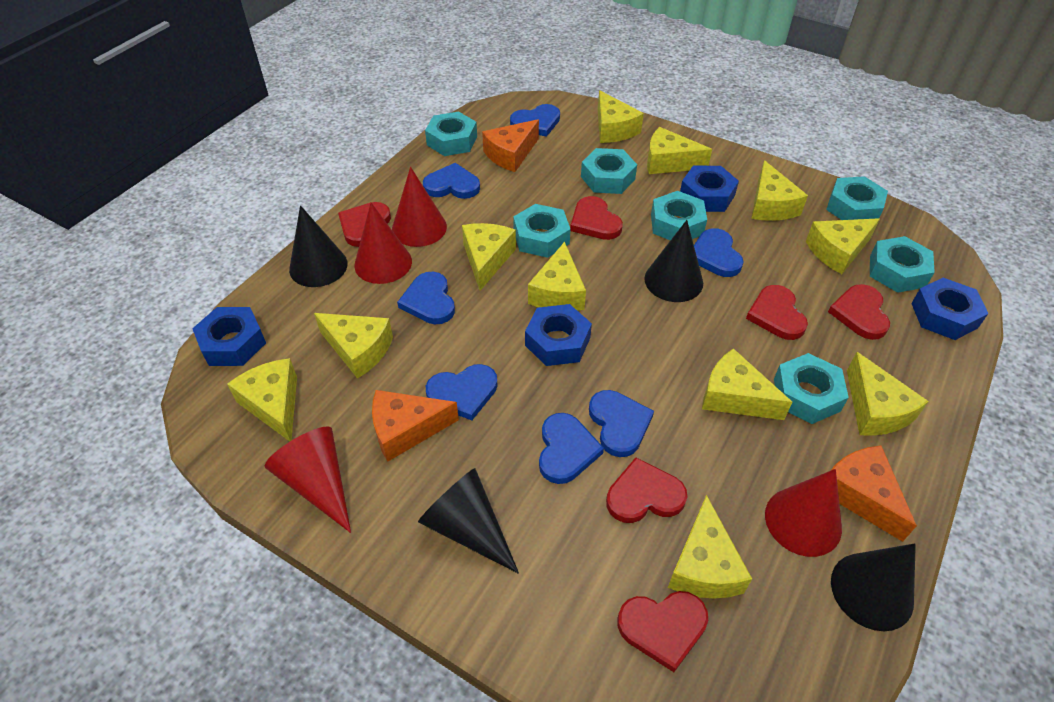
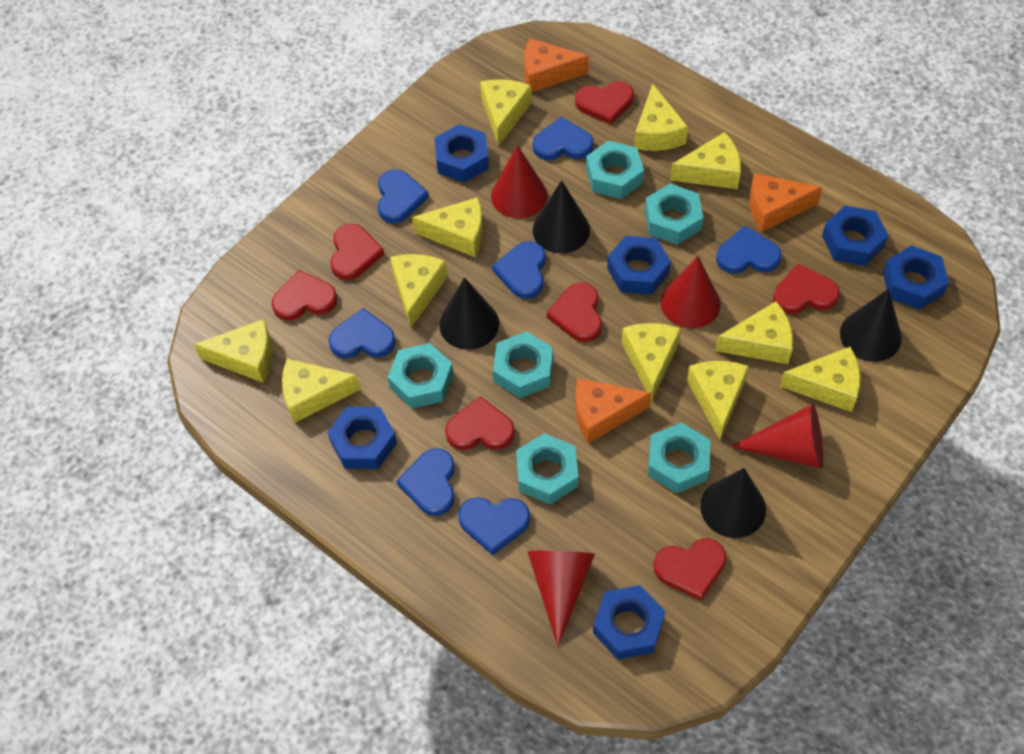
blue nut: 4 -> 6
red heart: 6 -> 7
turquoise nut: 7 -> 6

